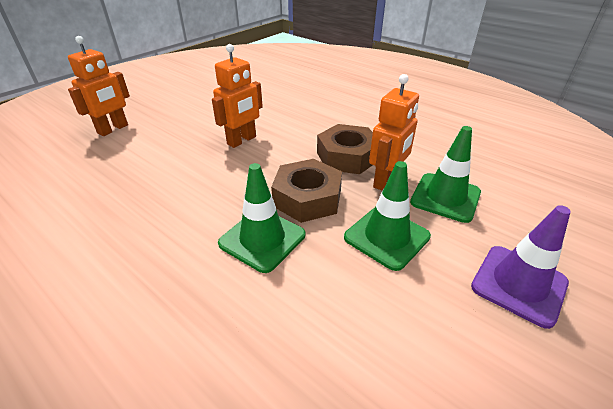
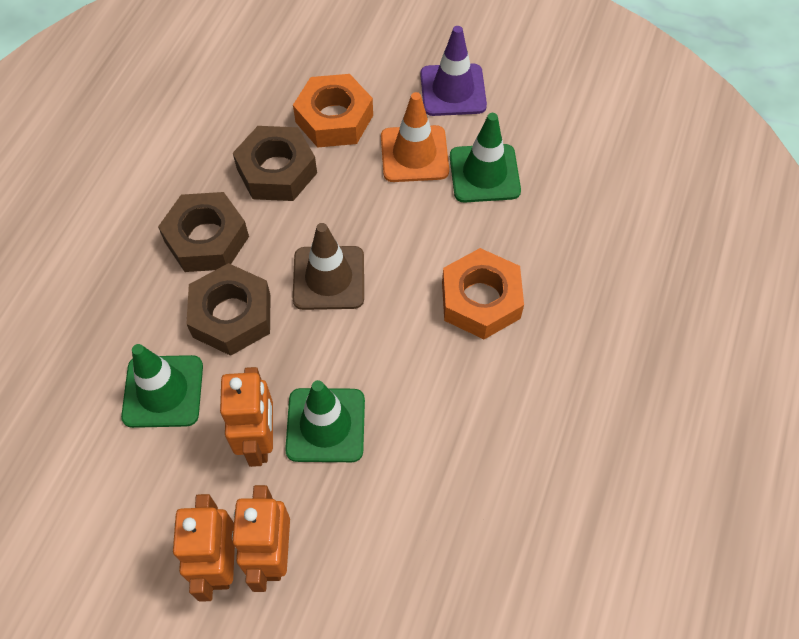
brown nut: 2 -> 3
brown traffic cone: 0 -> 1
orange nut: 0 -> 2
orange traffic cone: 0 -> 1

